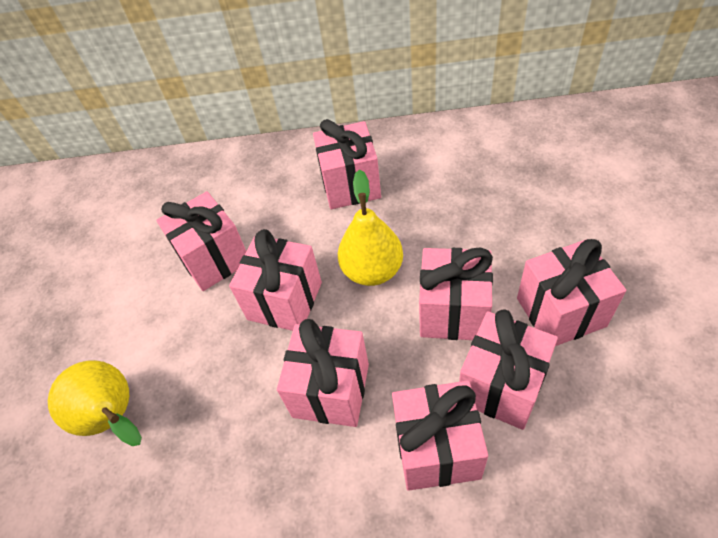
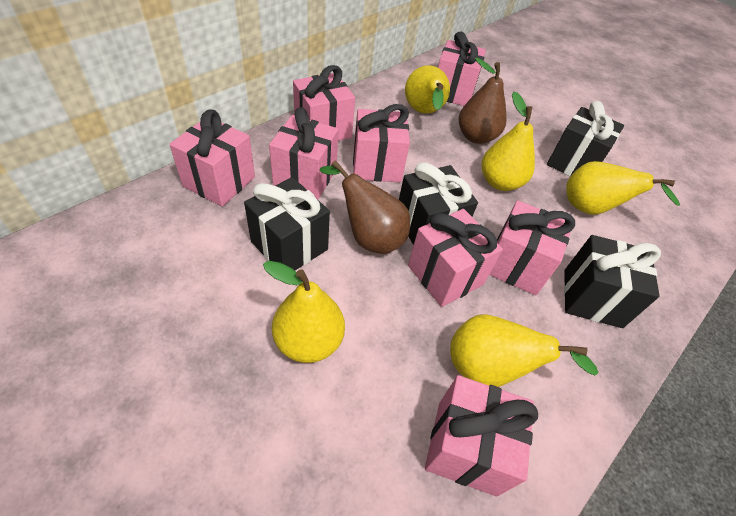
black gift: 0 -> 4
brown pear: 0 -> 2
yellow pear: 2 -> 5

